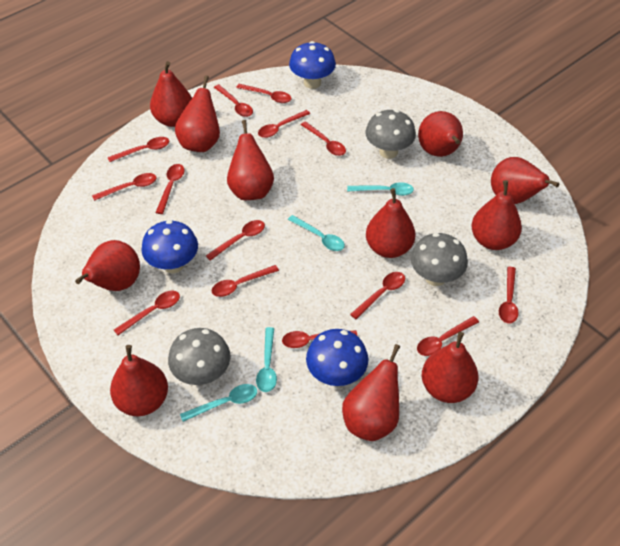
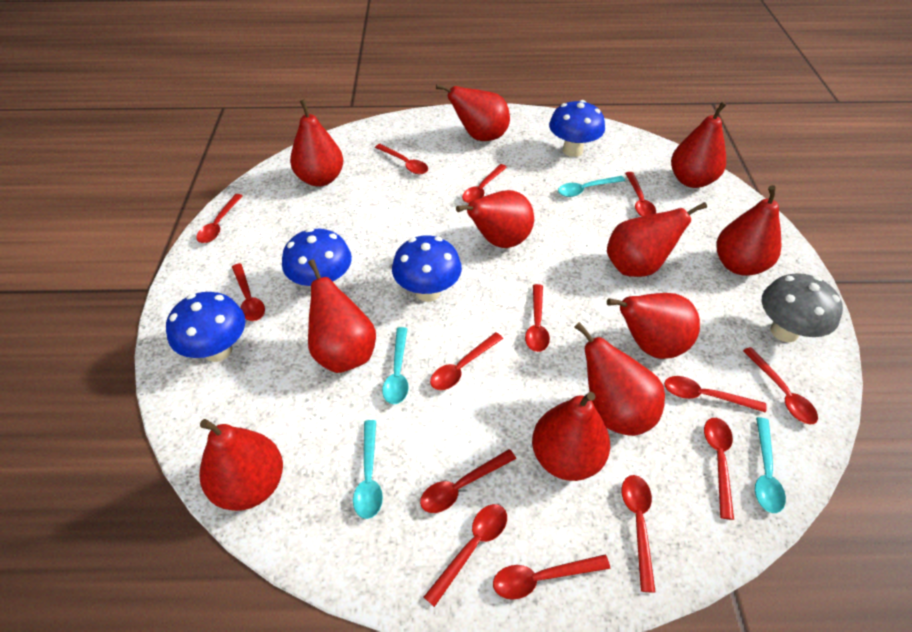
blue mushroom: 3 -> 4
grey mushroom: 3 -> 1

